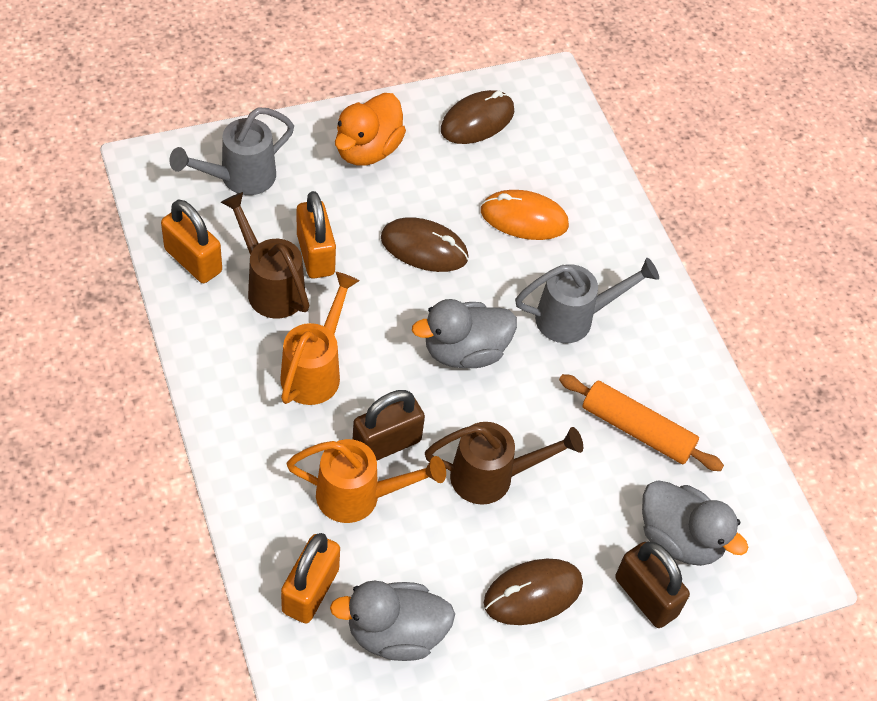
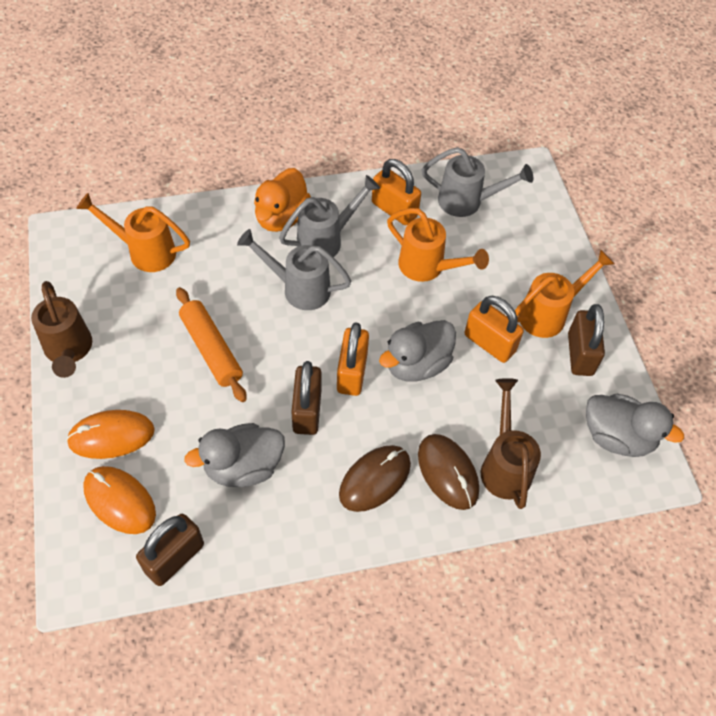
brown mouse: 3 -> 2
brown padlock: 2 -> 3
grey watering can: 2 -> 3
orange mouse: 1 -> 2
orange watering can: 2 -> 3

